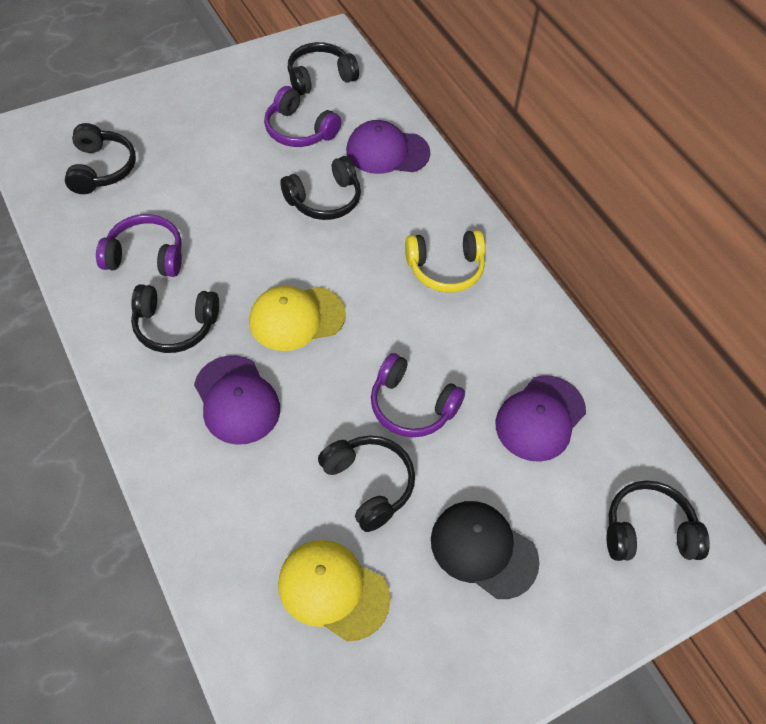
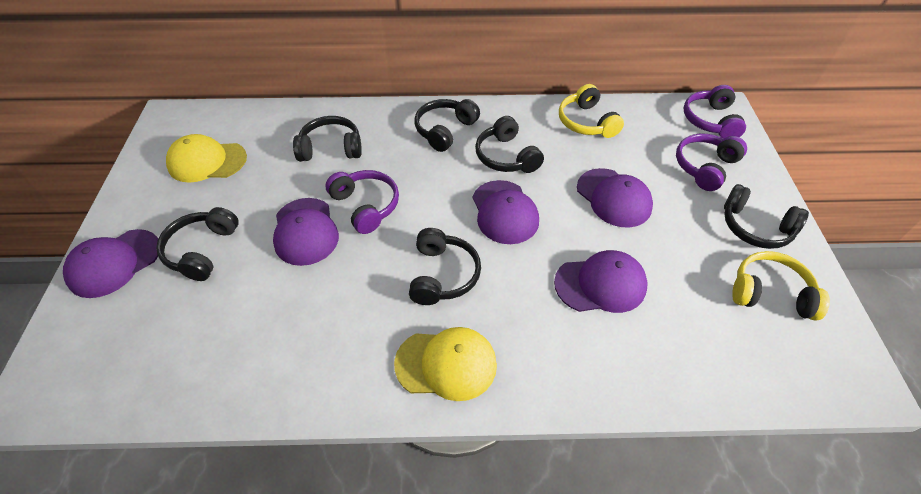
black cap: 1 -> 0
purple cap: 3 -> 5
yellow headphones: 1 -> 2

